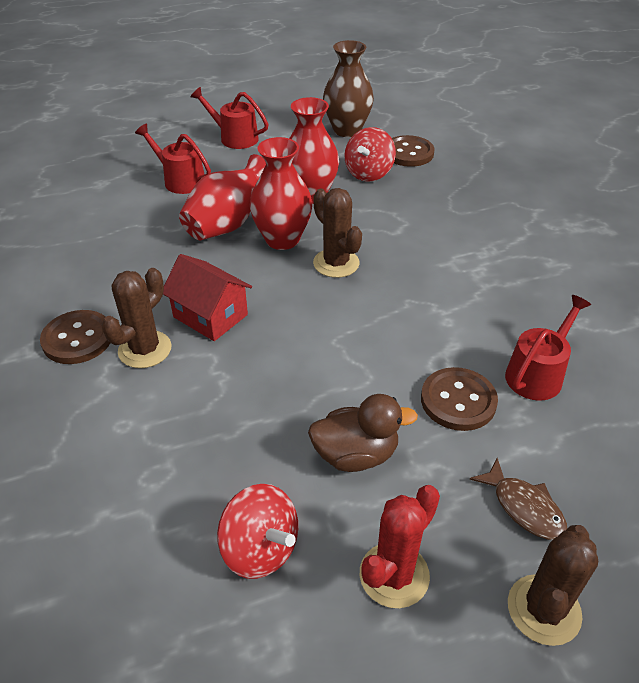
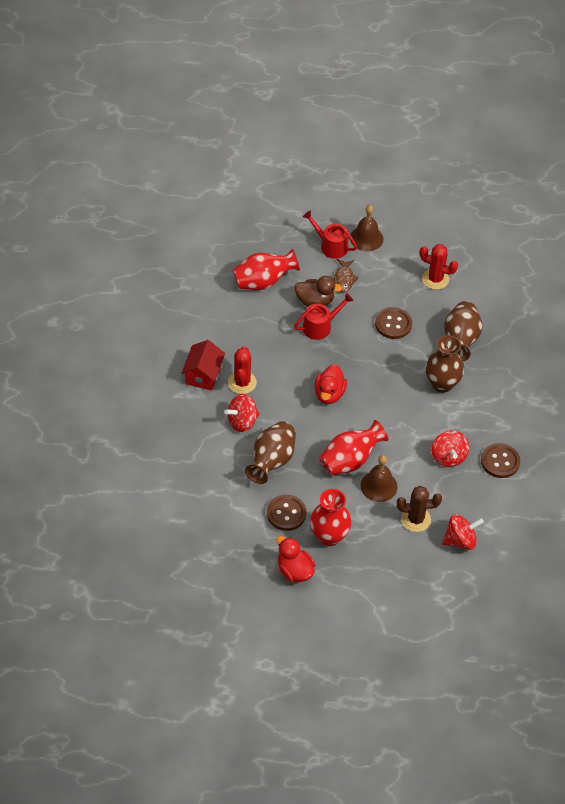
brown bell: 0 -> 2
brown cactus: 3 -> 1
brown vase: 1 -> 3
red cactus: 1 -> 2
red duck: 0 -> 2
red spinning top: 2 -> 3
red watering can: 3 -> 2

